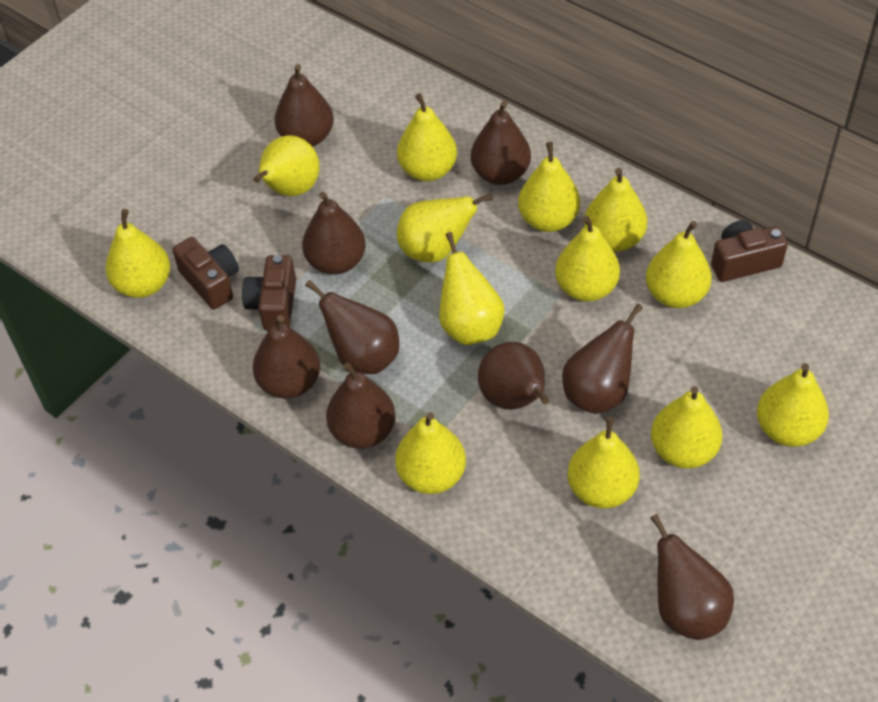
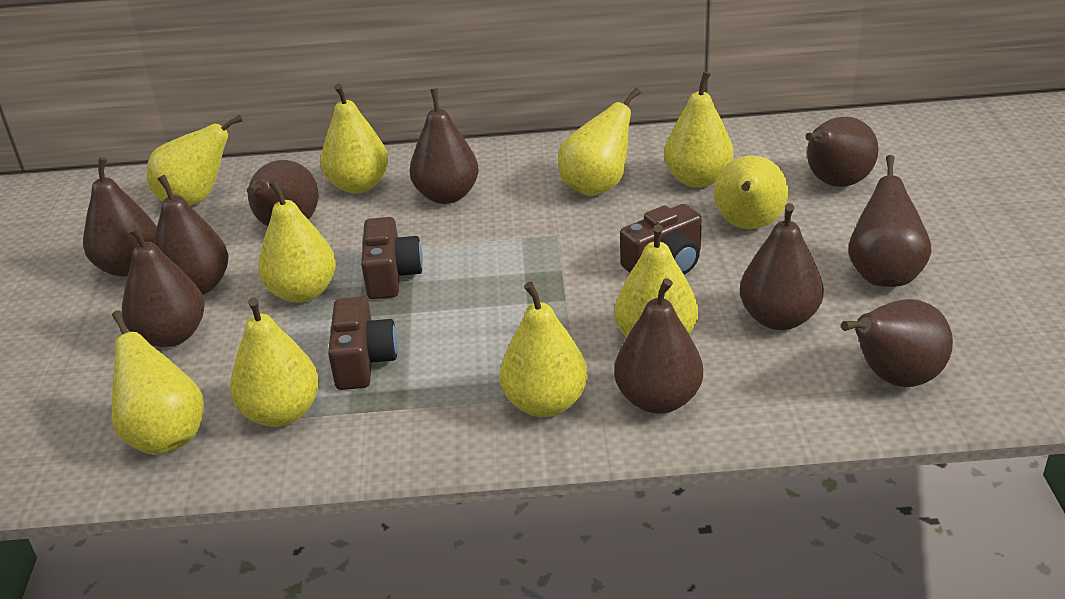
brown pear: 9 -> 10
yellow pear: 13 -> 10

